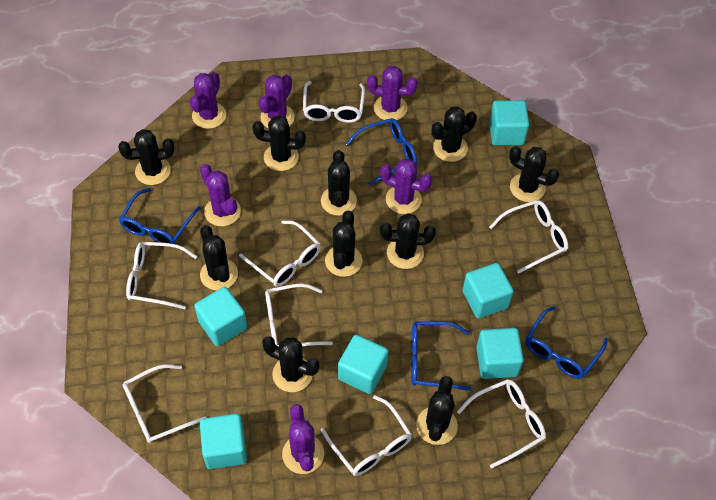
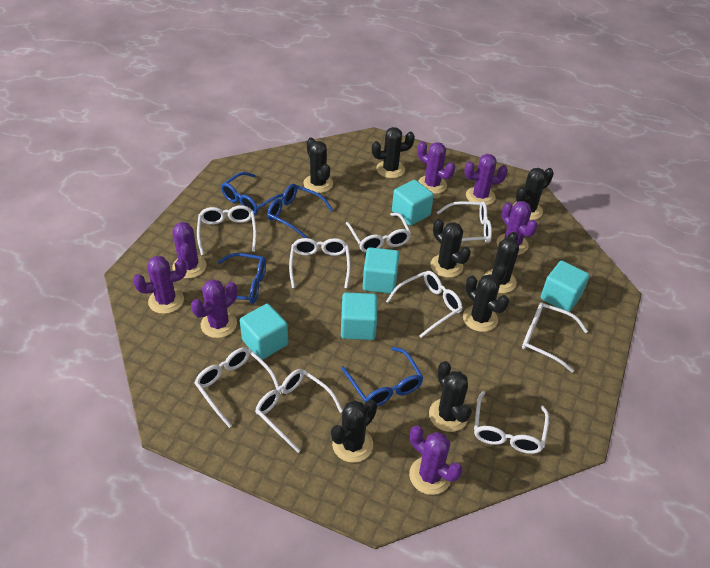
black cactus: 10 -> 8
purple cactus: 6 -> 7
turquoise cube: 6 -> 5
white glasses: 8 -> 9

